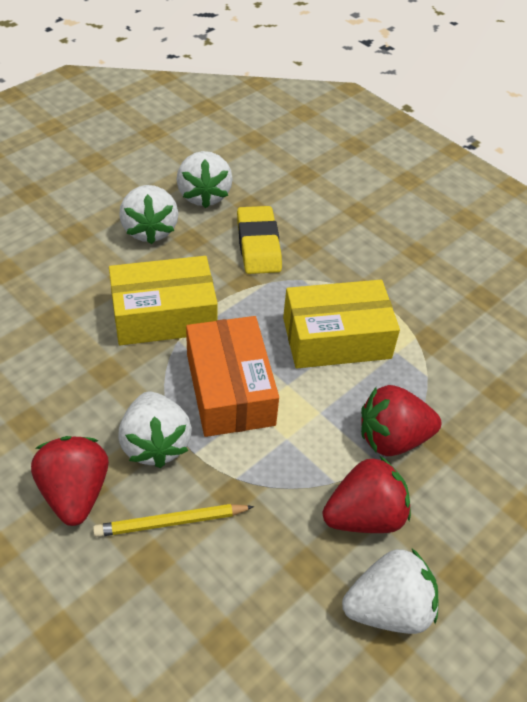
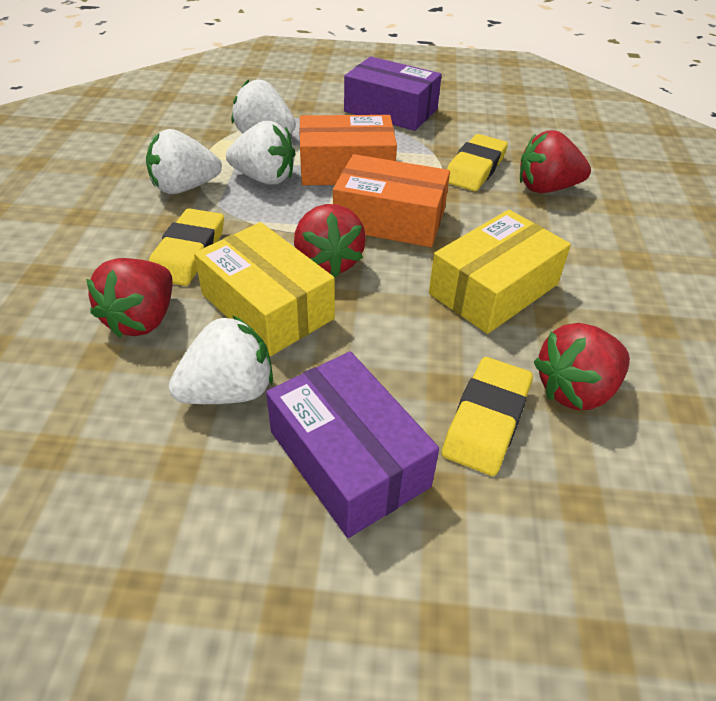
orange box: 1 -> 2
purple box: 0 -> 2
red strawberry: 3 -> 4
yellow eraser: 1 -> 3
yellow pencil: 1 -> 0

